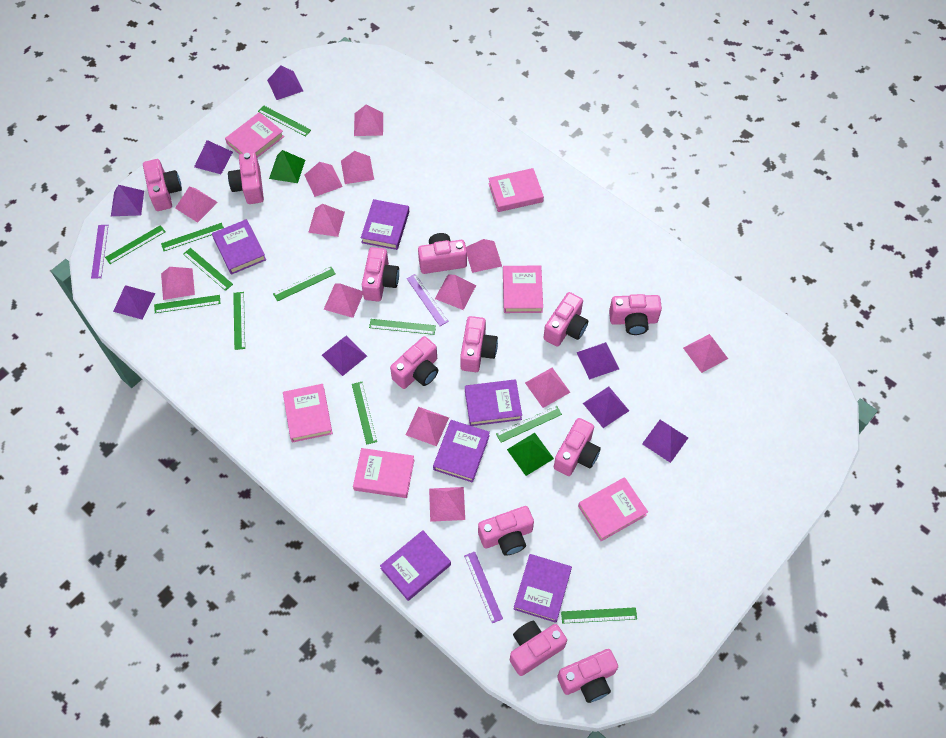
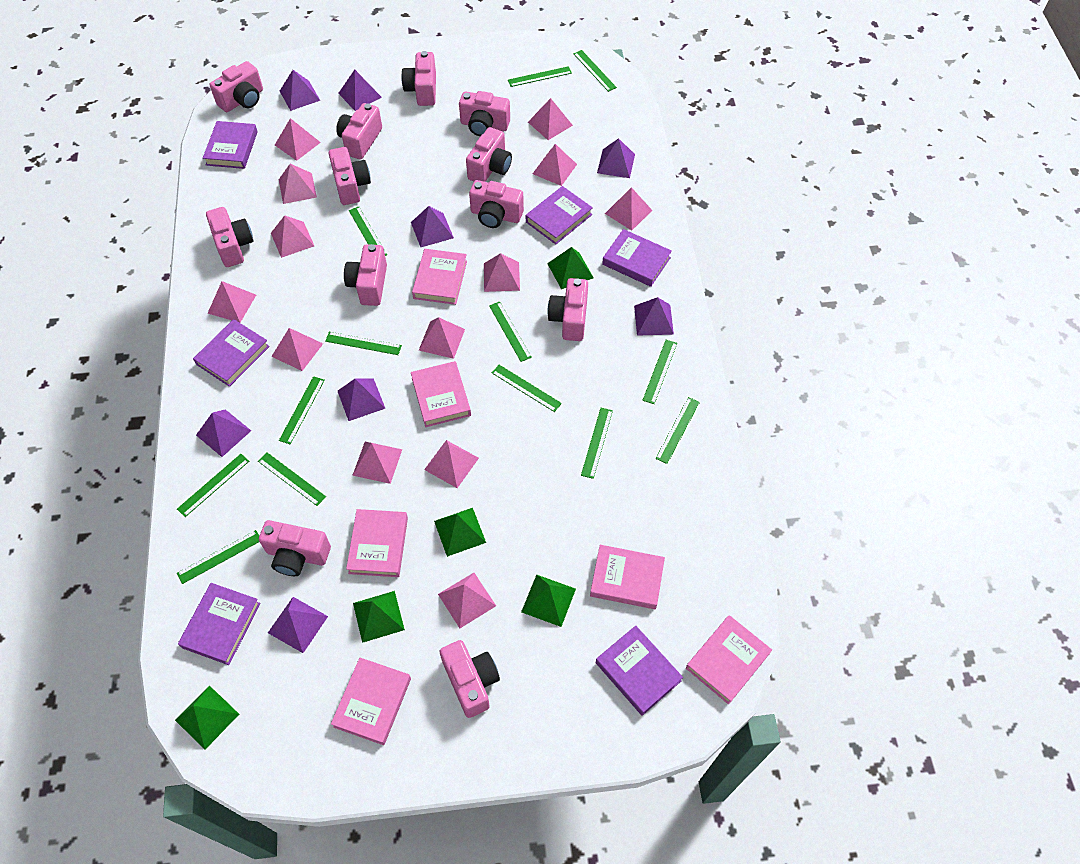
green pyramid: 2 -> 5
green ruler: 11 -> 13
purple ruler: 3 -> 0

